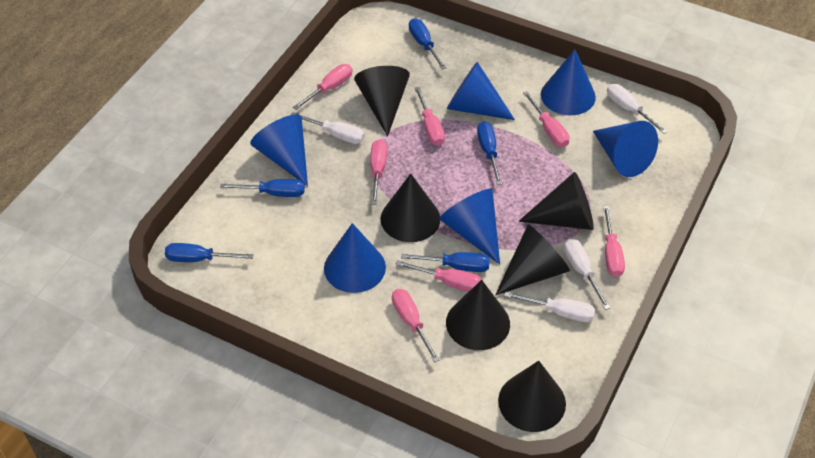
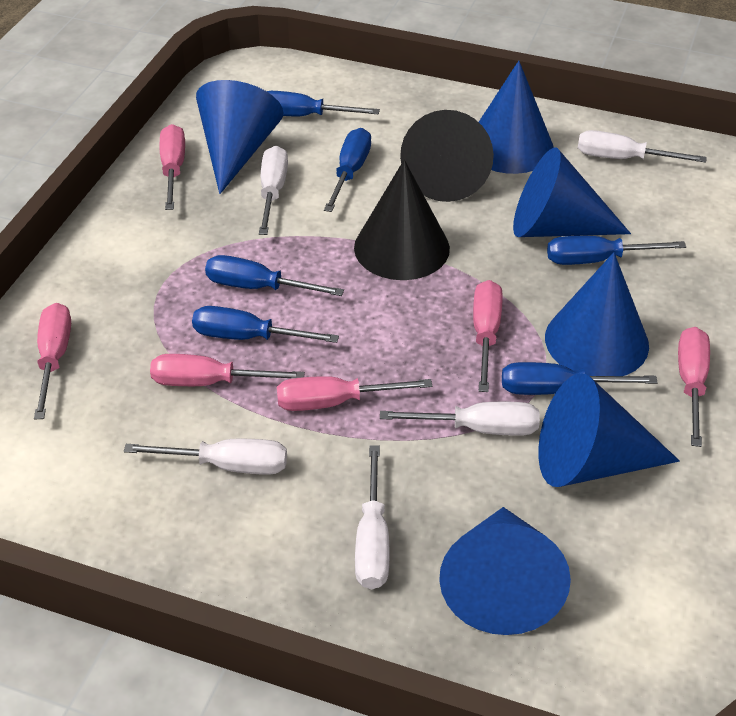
black cone: 6 -> 2
blue screwdriver: 5 -> 6
pink screwdriver: 7 -> 6
white screwdriver: 4 -> 5

